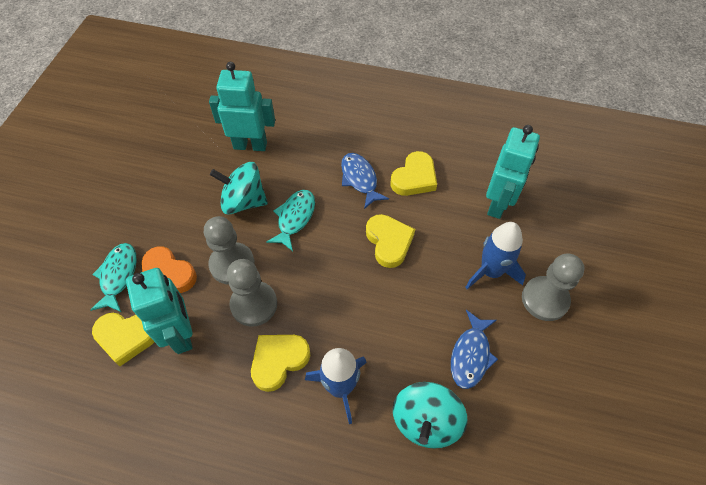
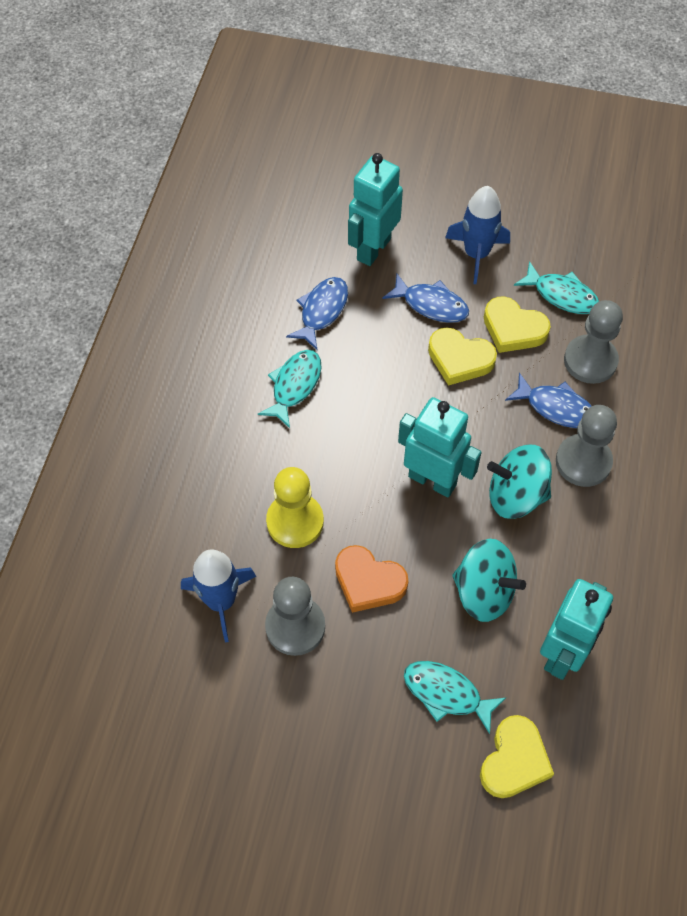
blue fish: 2 -> 3
turquoise fish: 2 -> 3
yellow heart: 4 -> 3
yellow pawn: 0 -> 1

